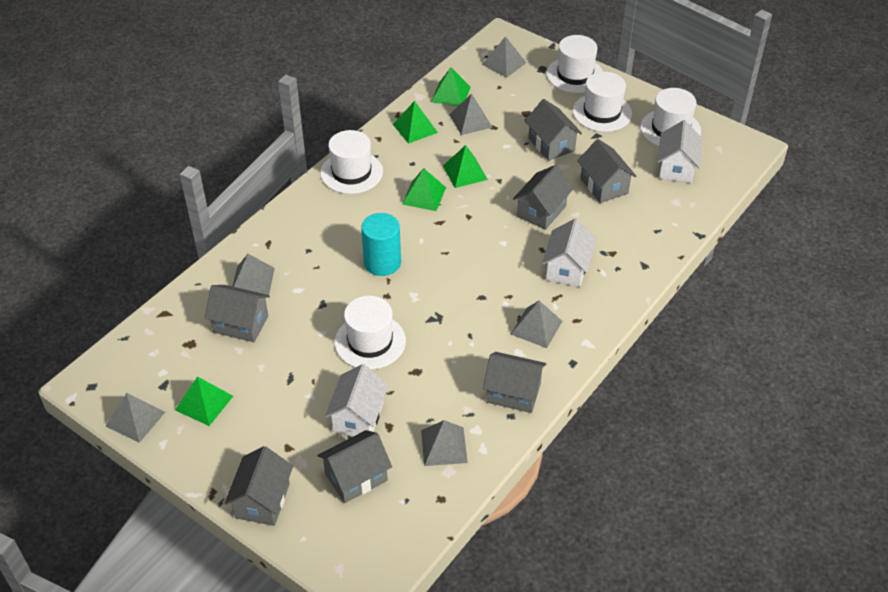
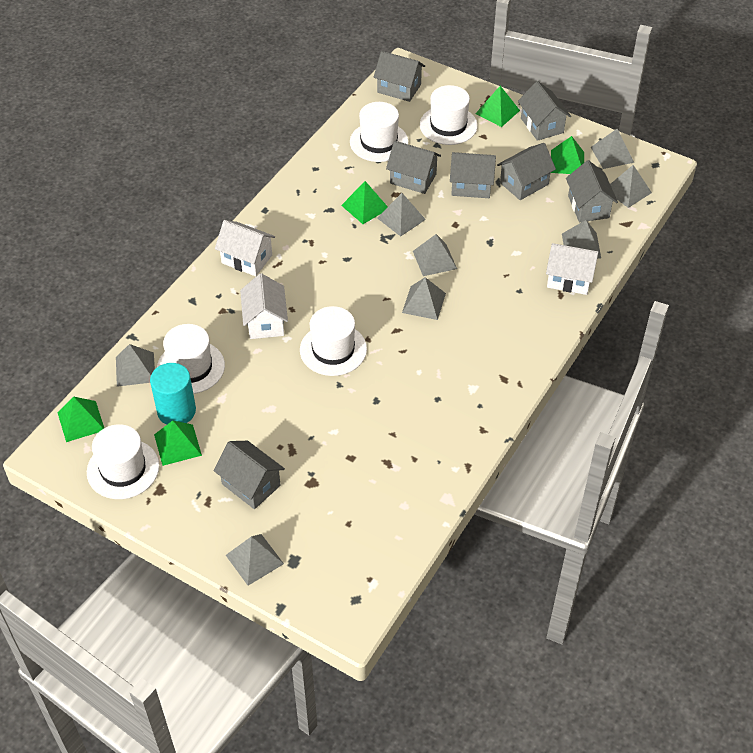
grey pyramid: 6 -> 8

